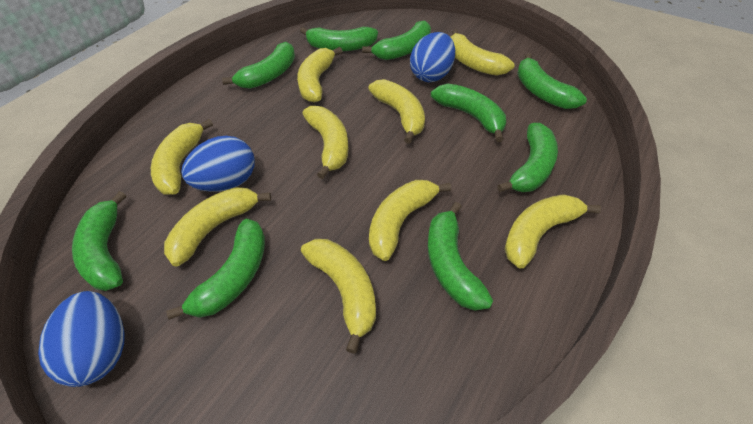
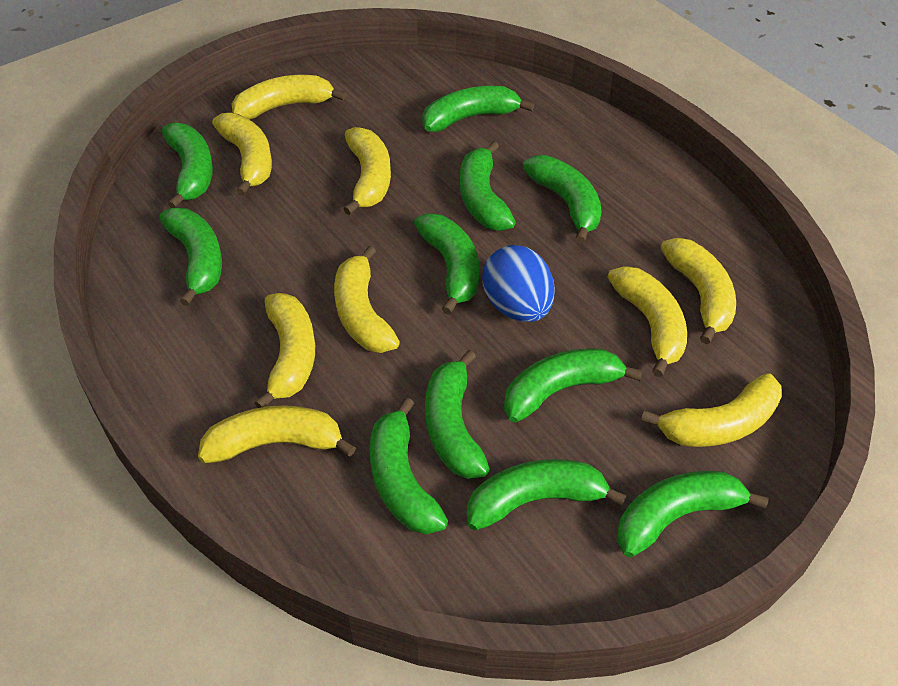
blue egg: 3 -> 1
green banana: 9 -> 11

